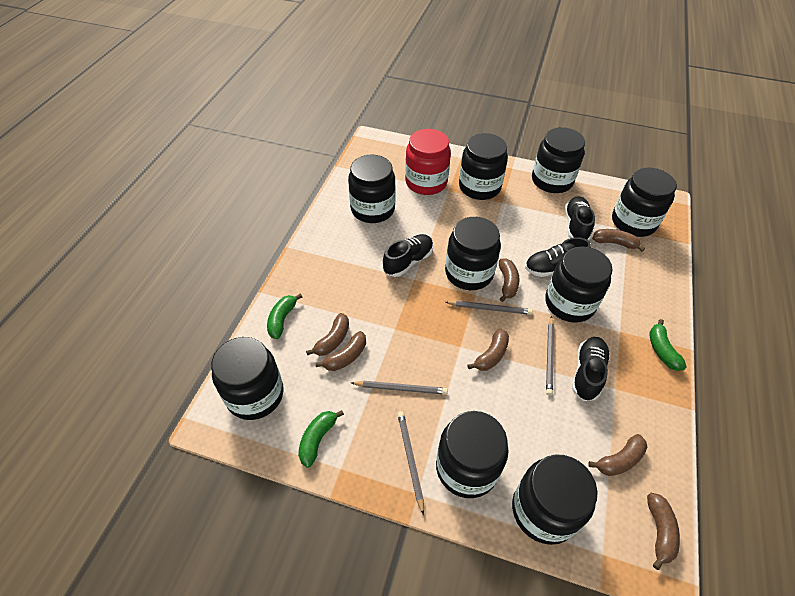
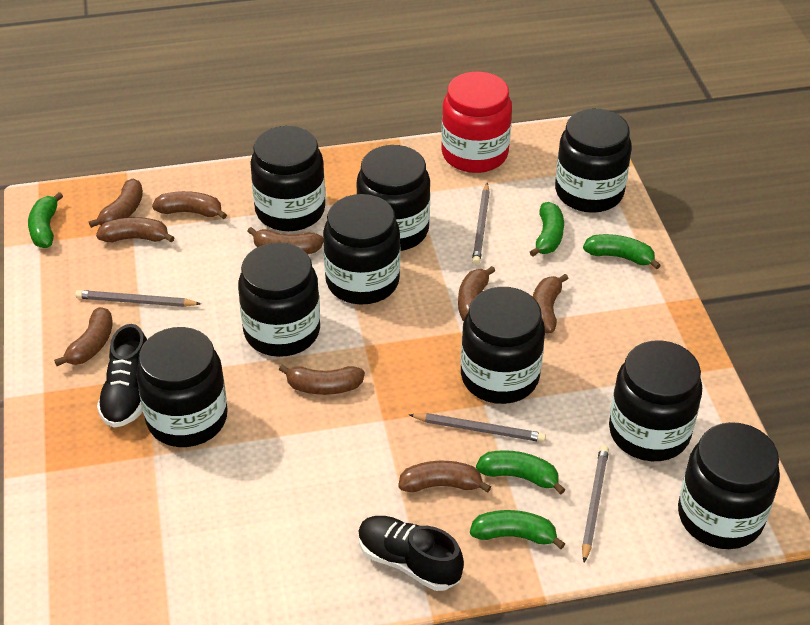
black shoe: 4 -> 2
brown banana: 7 -> 9
green banana: 3 -> 5

